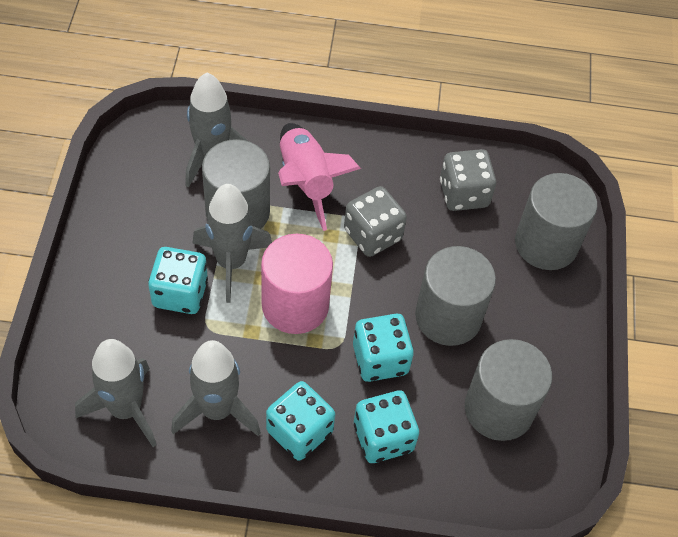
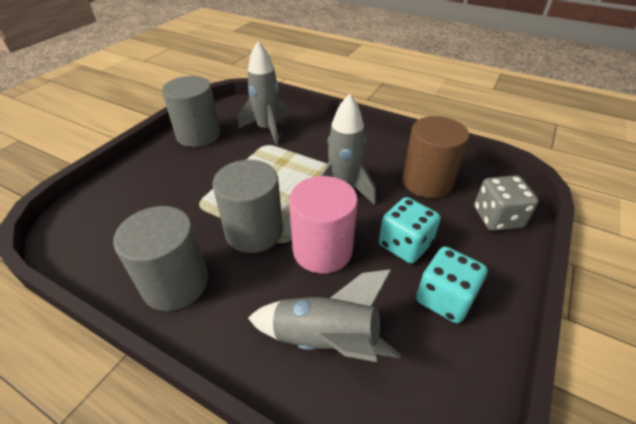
brown cylinder: 0 -> 1
grey cylinder: 4 -> 3
grey dice: 2 -> 1
grey rocket: 4 -> 3
pink rocket: 1 -> 0
turquoise dice: 4 -> 2

